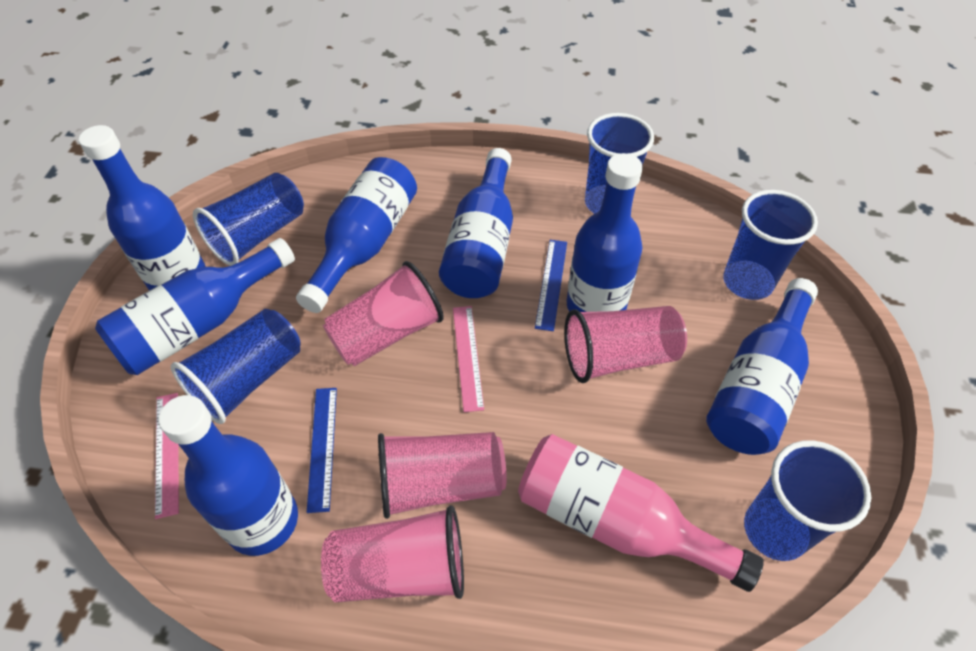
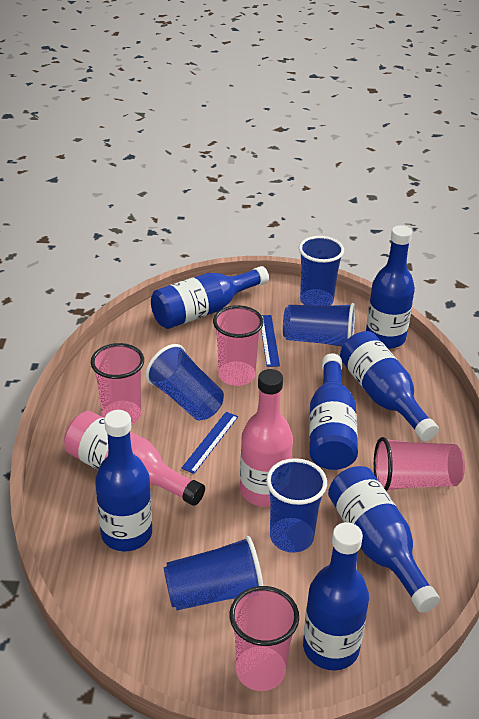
pink bottle: 1 -> 2
pink ruler: 2 -> 0

